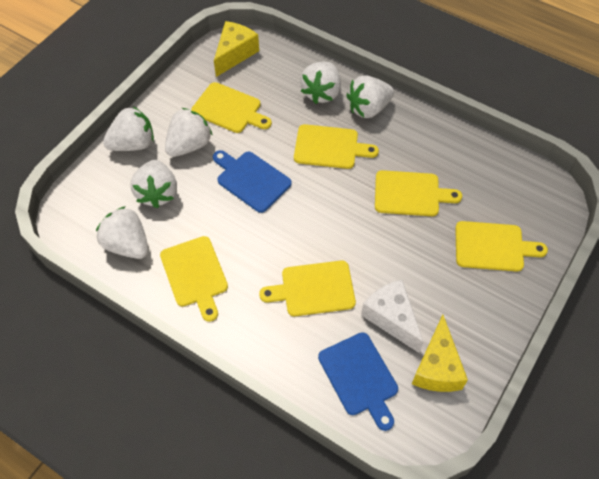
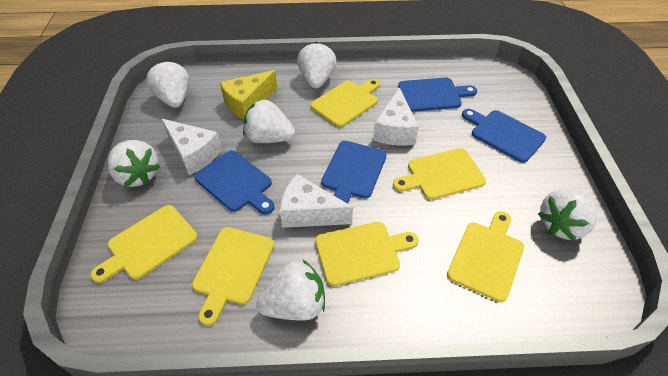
blue cutting board: 2 -> 4
white cheese: 1 -> 3
yellow cheese: 2 -> 1

